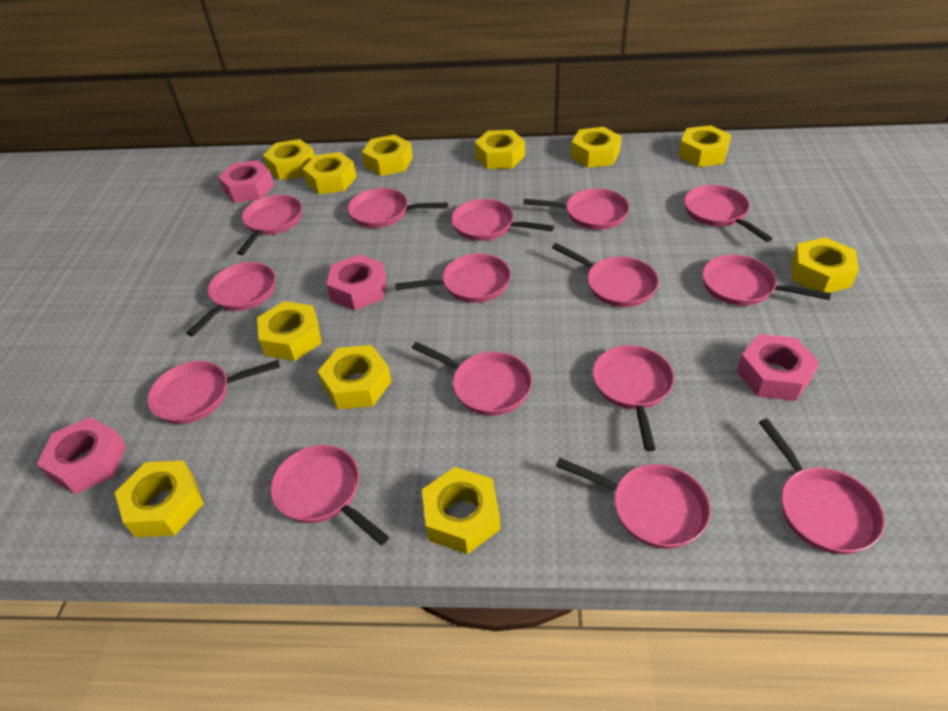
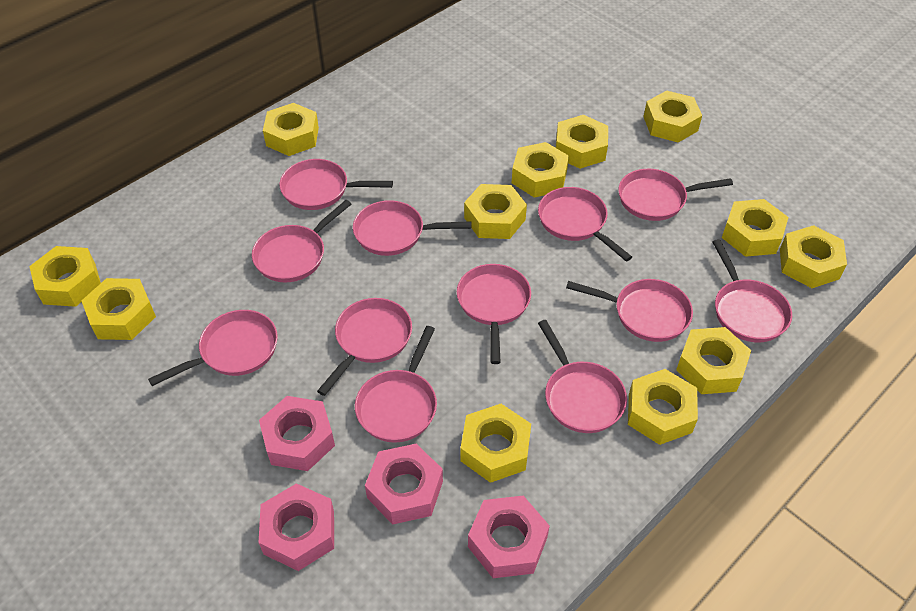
pink pan: 15 -> 12
yellow nut: 11 -> 12

